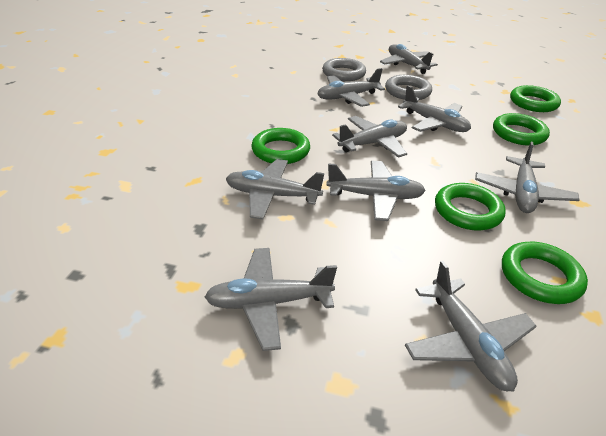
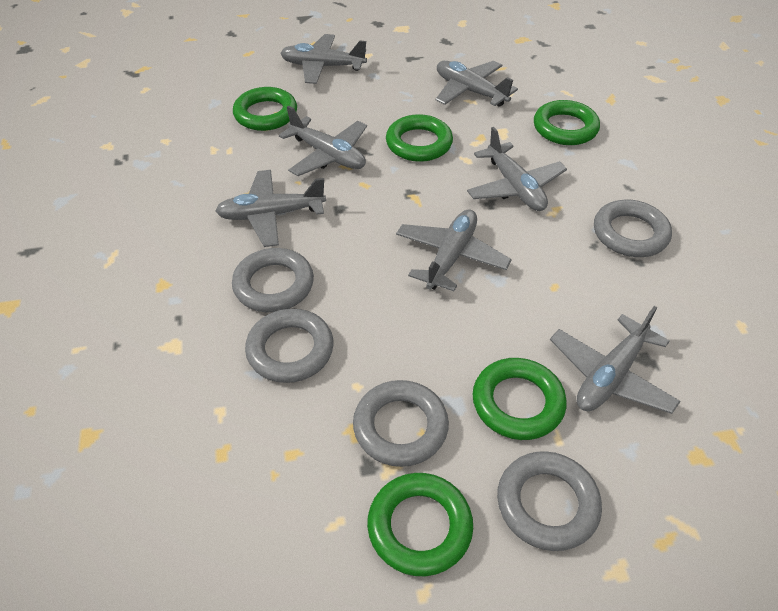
grey plane: 9 -> 7
grey ring: 2 -> 5

